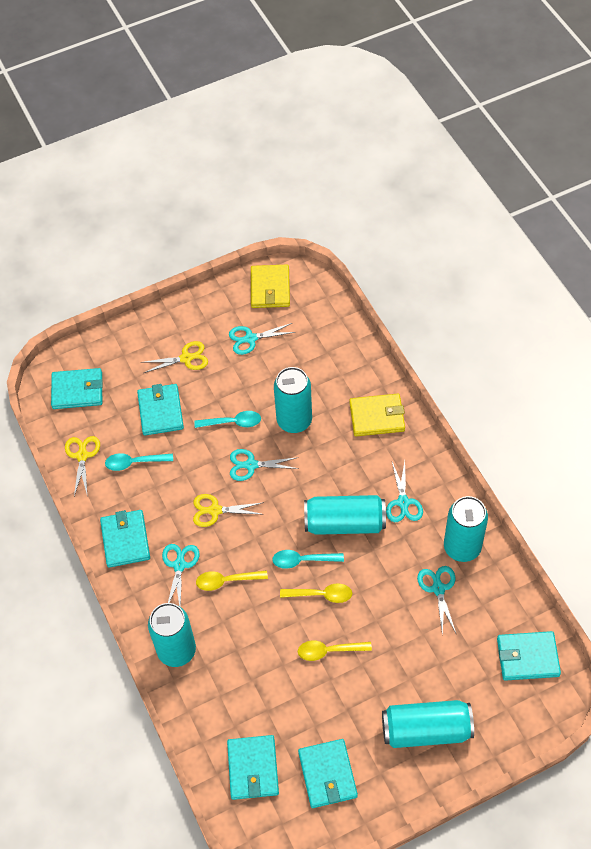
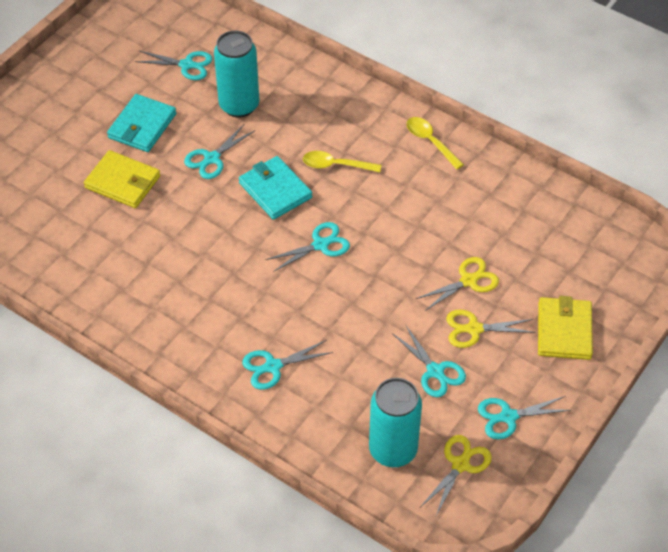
turquoise can: 5 -> 2
turquoise scissors: 5 -> 6
turquoise spoon: 3 -> 0
turquoise wallet: 6 -> 2
yellow spoon: 3 -> 2

